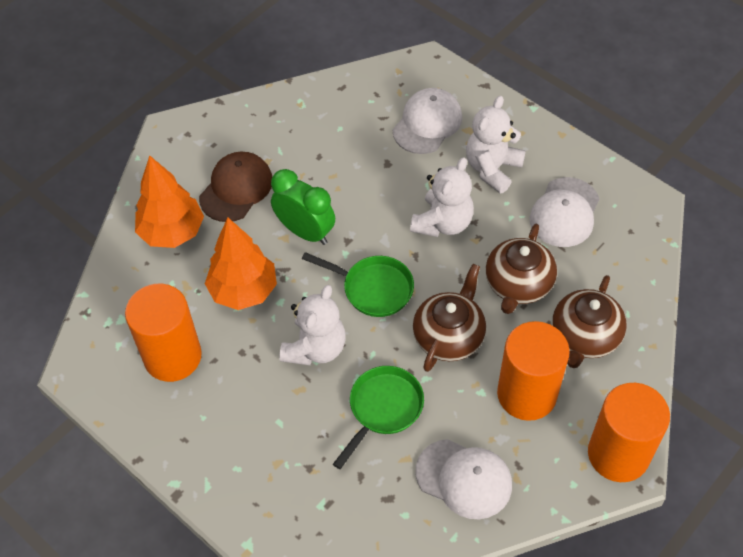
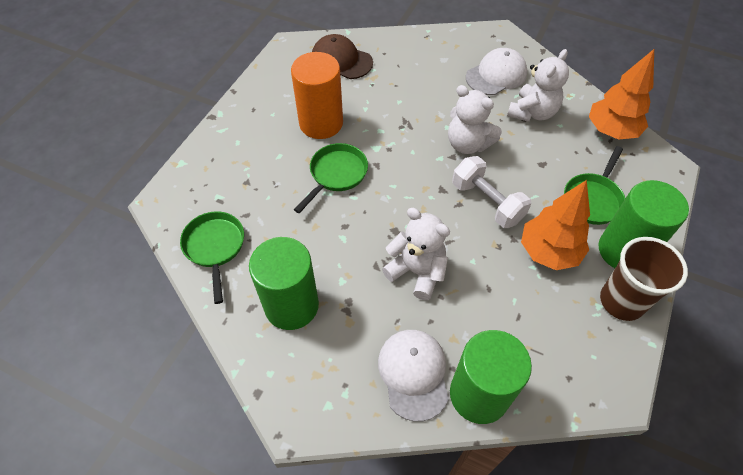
brown cup: 0 -> 1
brown teapot: 3 -> 0
green clock: 1 -> 0
green cylinder: 0 -> 3
green pan: 2 -> 3
orange cylinder: 3 -> 1
white cap: 3 -> 2
white dumbbell: 0 -> 1

